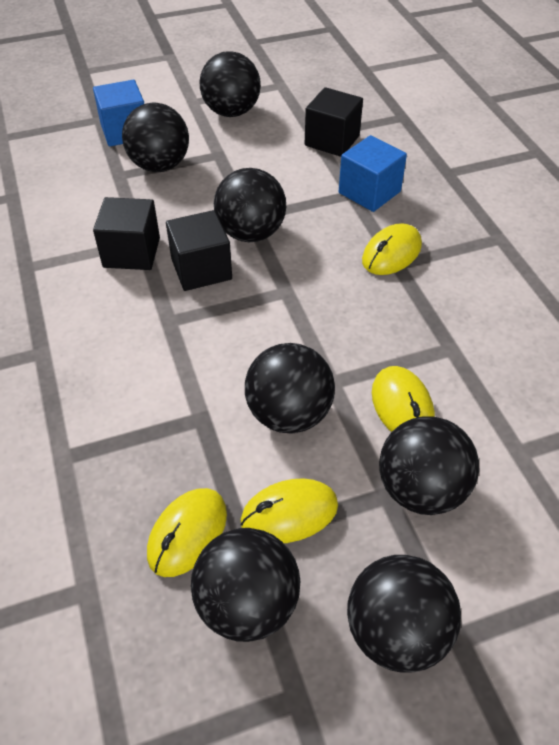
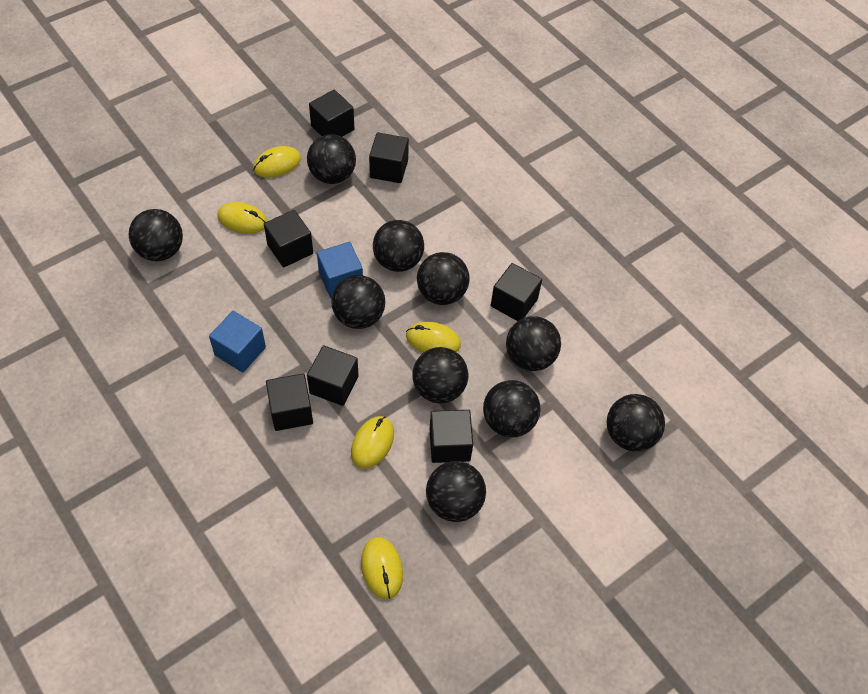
black ball: 7 -> 10
black cube: 3 -> 7
yellow mouse: 4 -> 5

